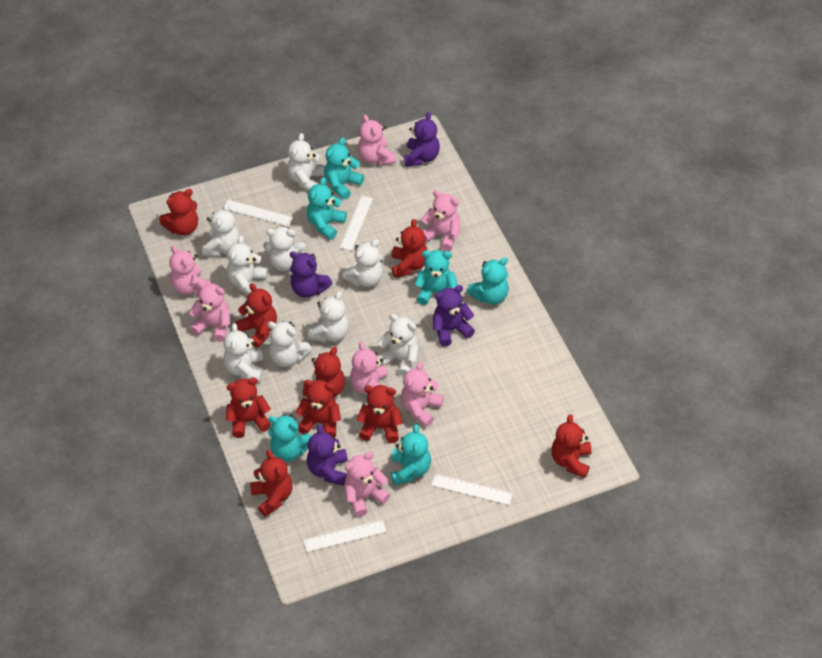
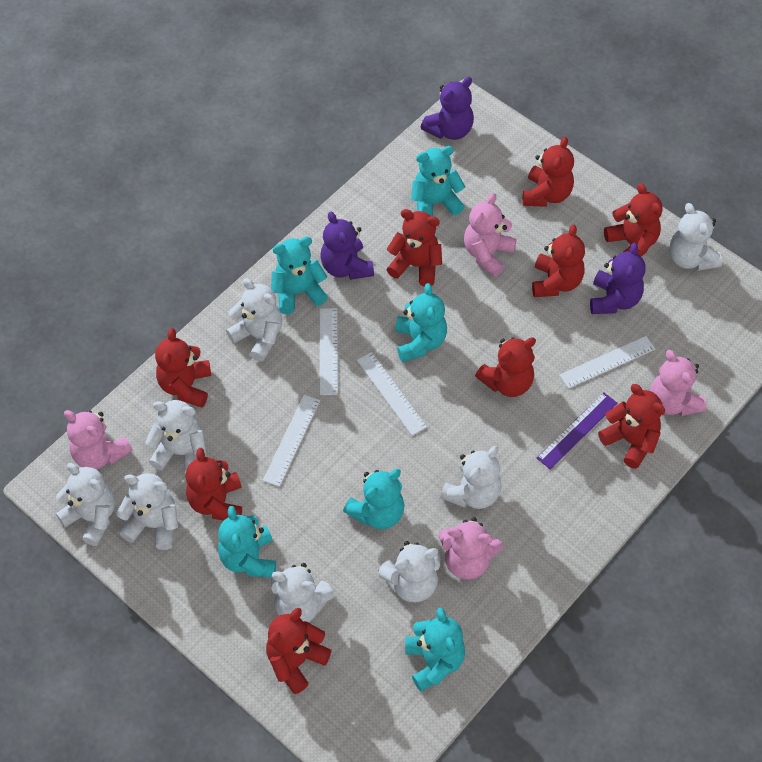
pink teddy bear: 7 -> 4
purple ruler: 0 -> 1
purple teddy bear: 4 -> 3
white teddy bear: 9 -> 8

